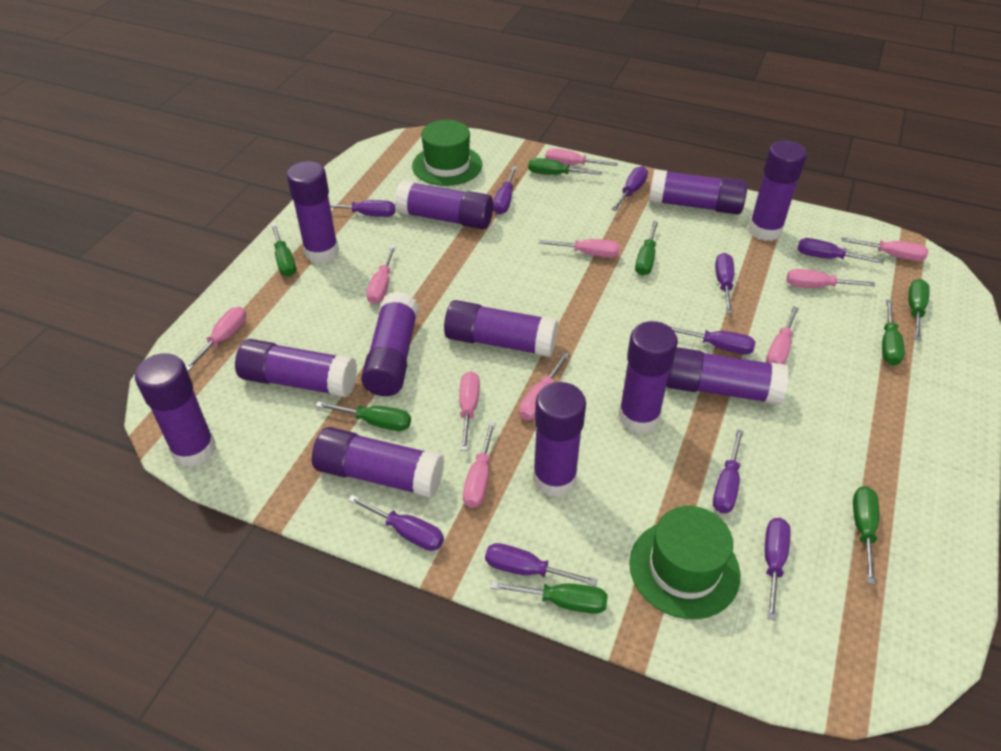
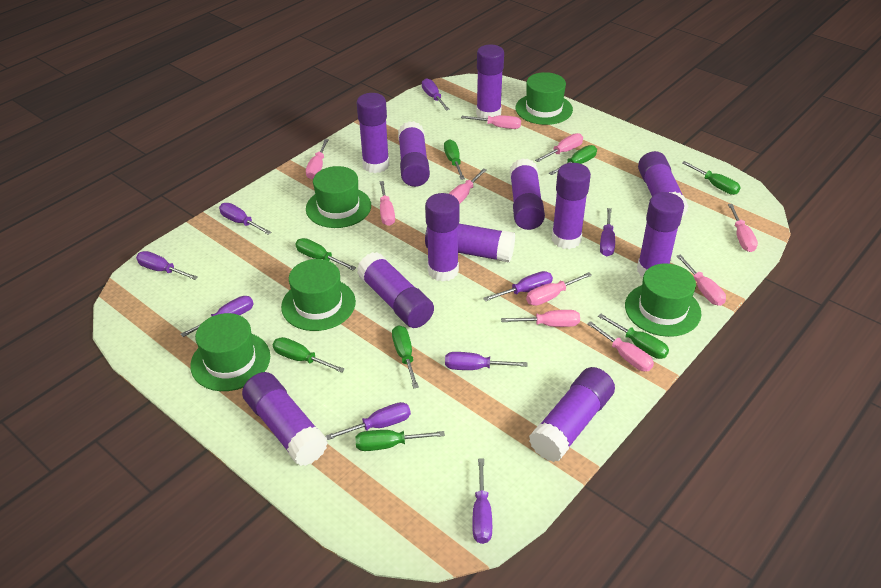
green hat: 2 -> 5
purple screwdriver: 10 -> 9

